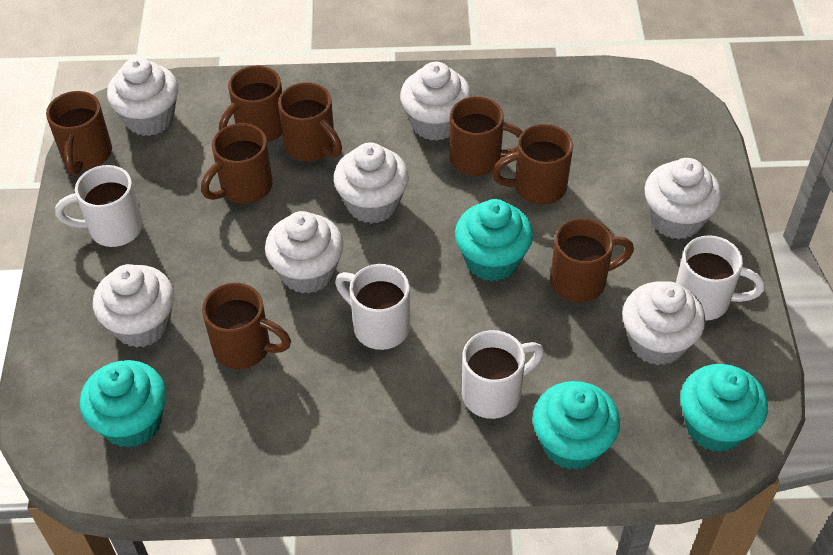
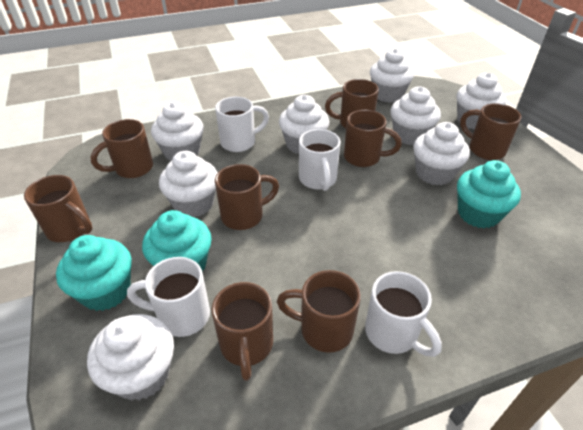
turquoise cupcake: 4 -> 3
white cupcake: 7 -> 8

